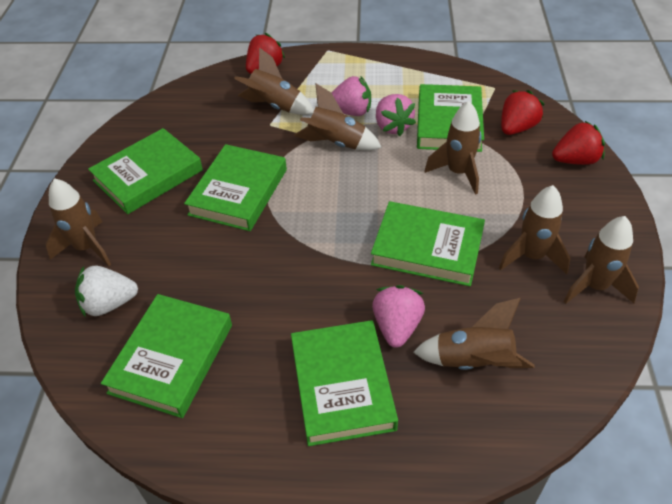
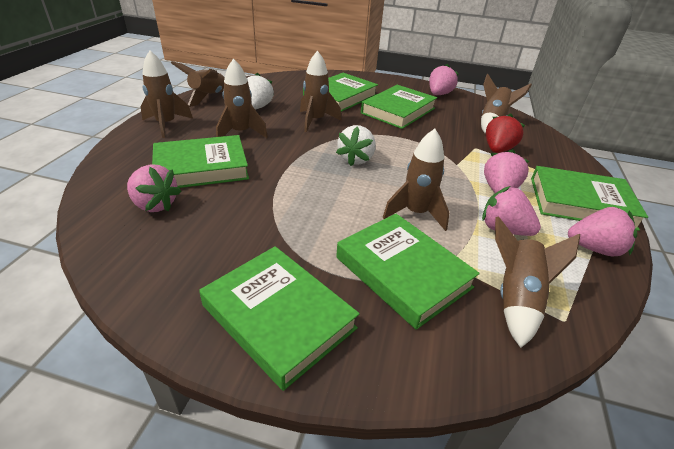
pink strawberry: 3 -> 5
red strawberry: 3 -> 1
white strawberry: 1 -> 2

